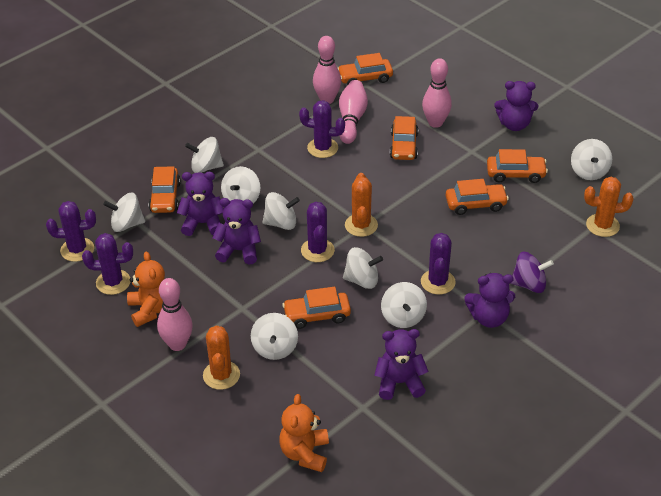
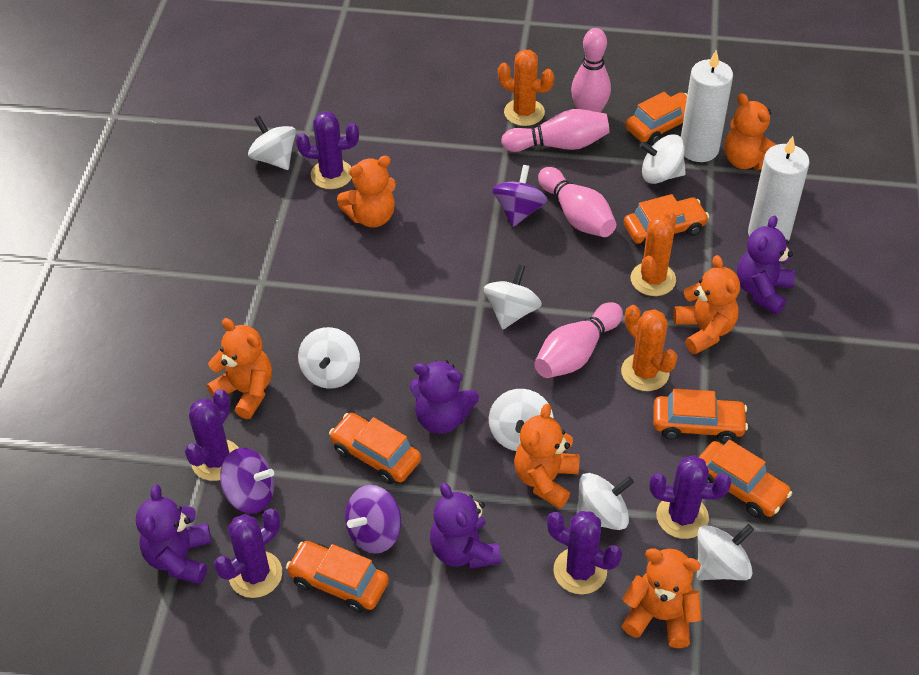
orange teddy bear: 2 -> 6
purple spinning top: 1 -> 3
purple teddy bear: 5 -> 4
white candle: 0 -> 2
white spinning top: 8 -> 7

